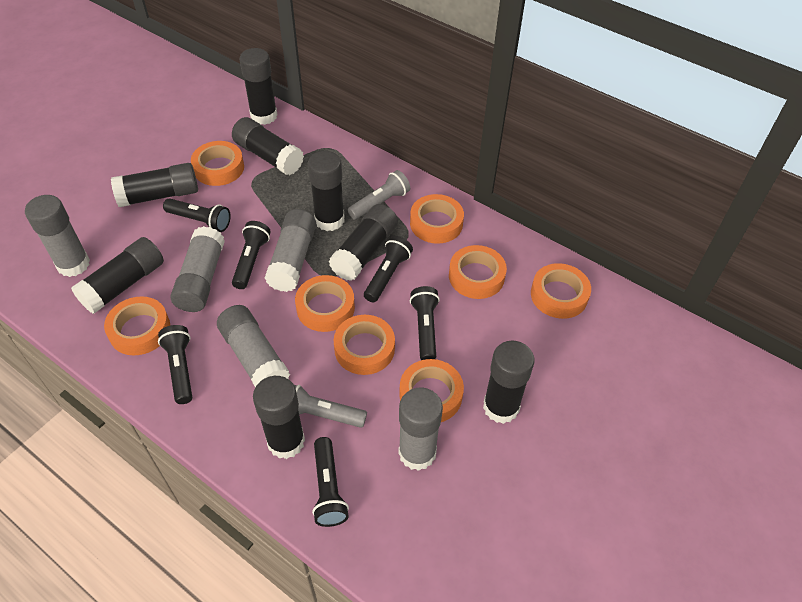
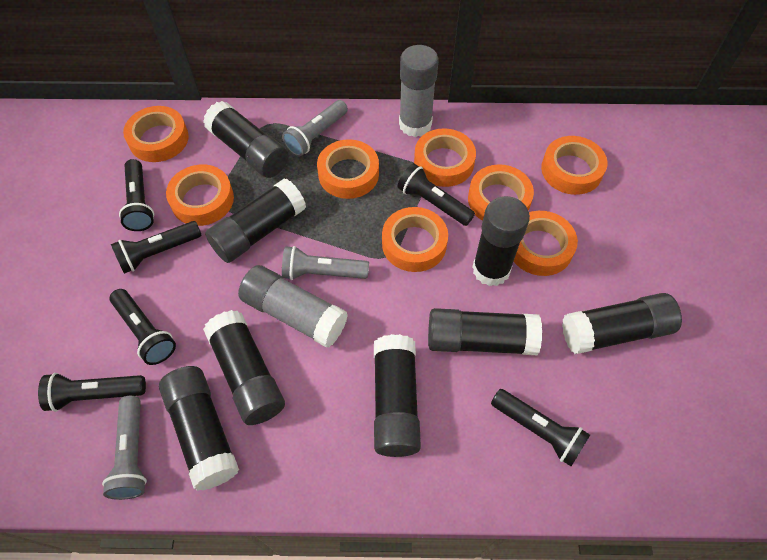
grey flashlight: 2 -> 3
grey glue stick: 5 -> 2

